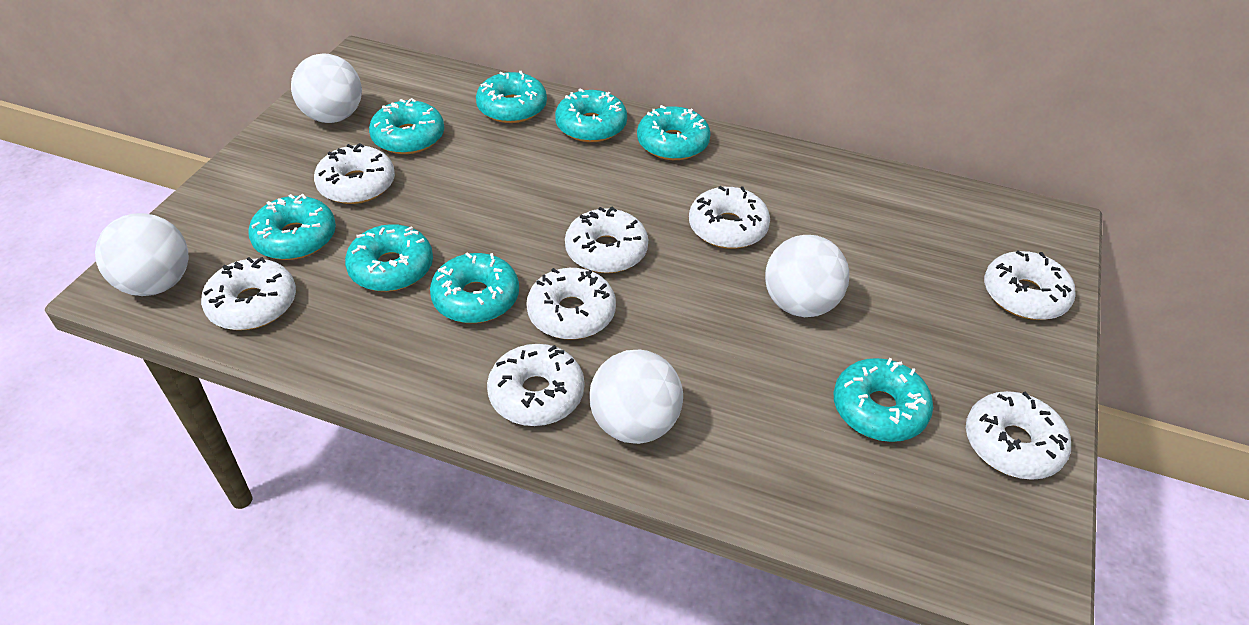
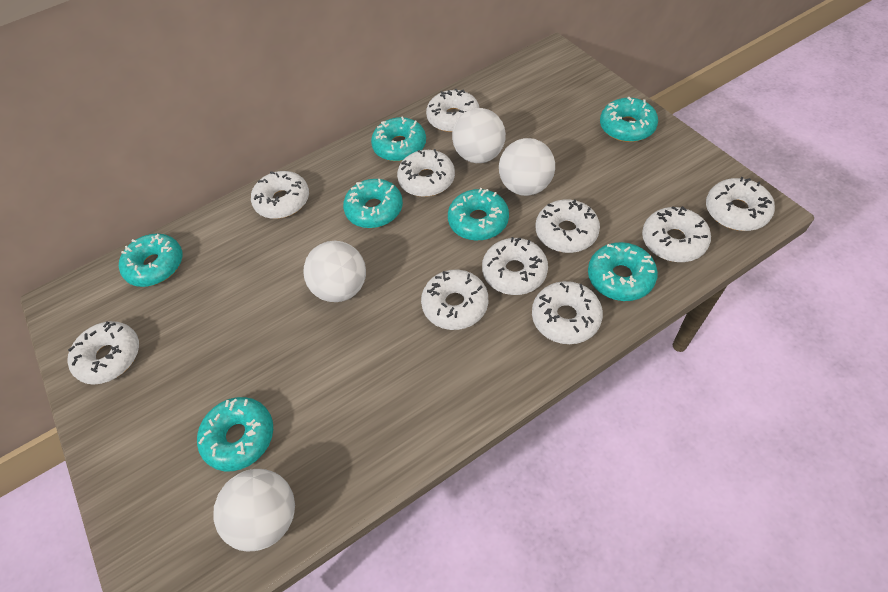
turquoise donut: 8 -> 7
white donut: 8 -> 10

